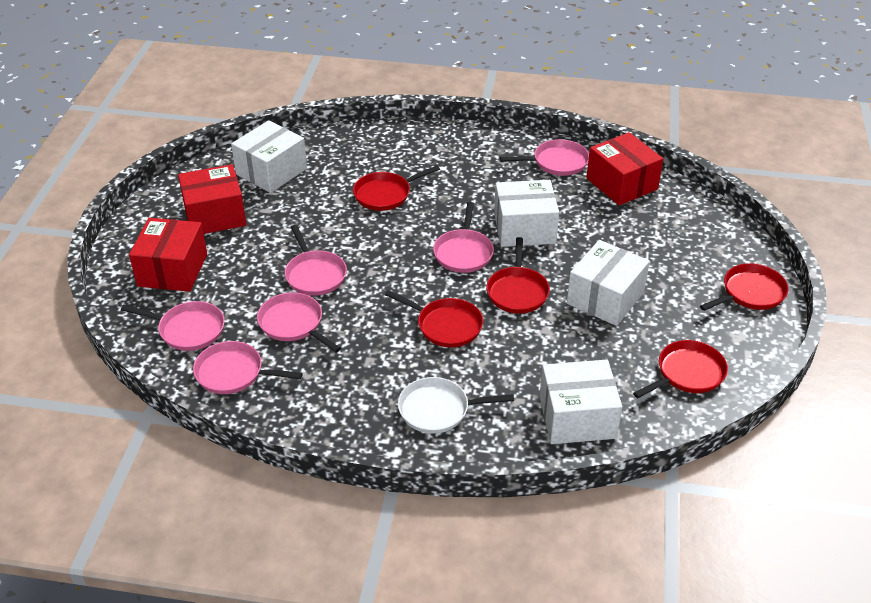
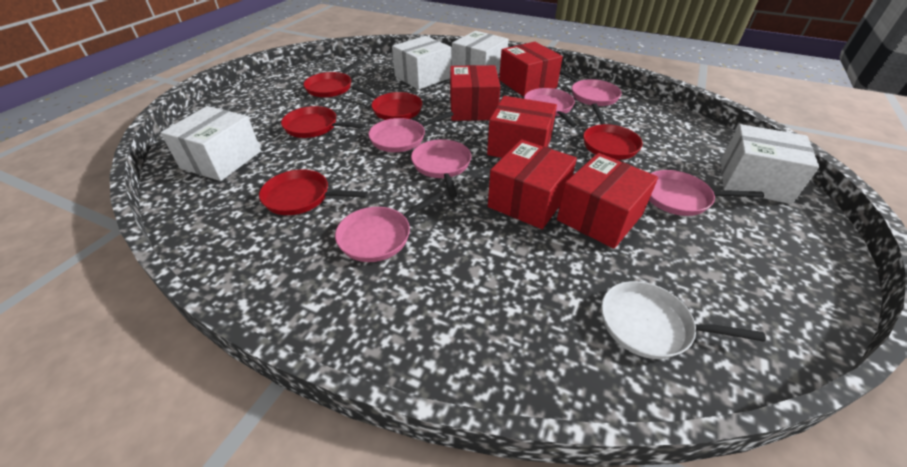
red box: 3 -> 5

